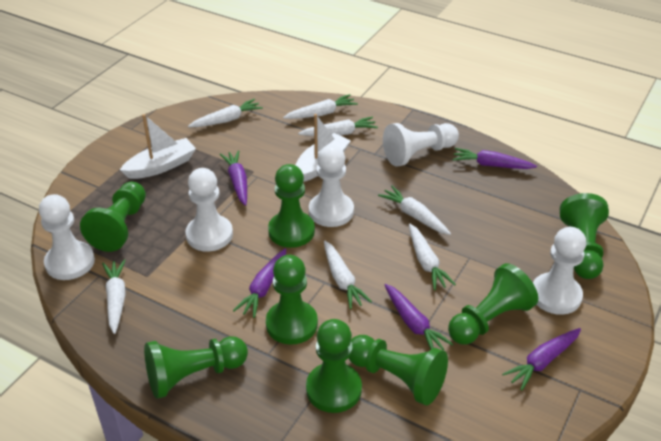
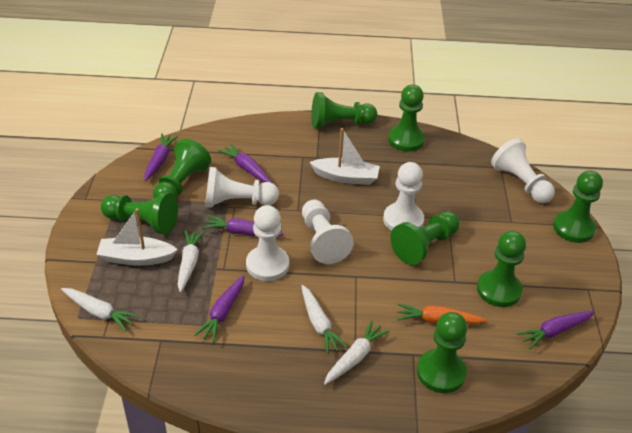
orange carrot: 0 -> 1
white carrot: 7 -> 4

